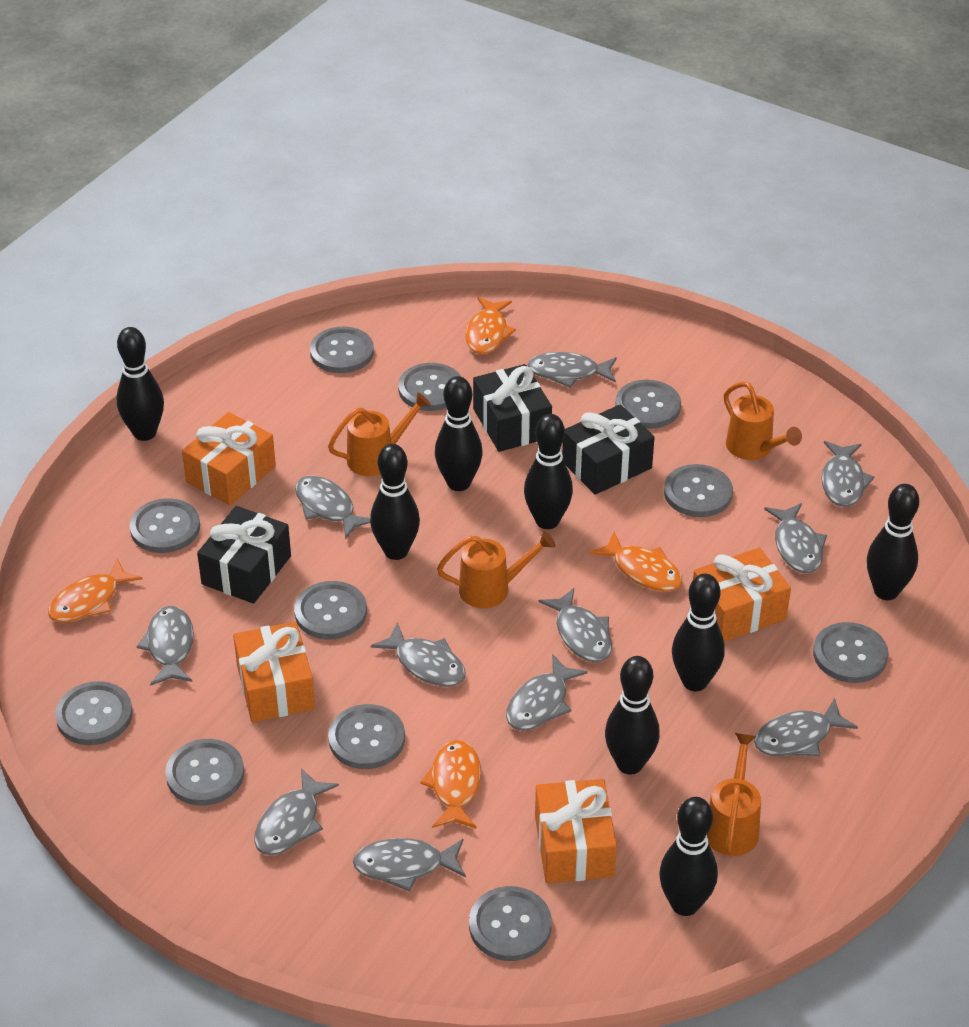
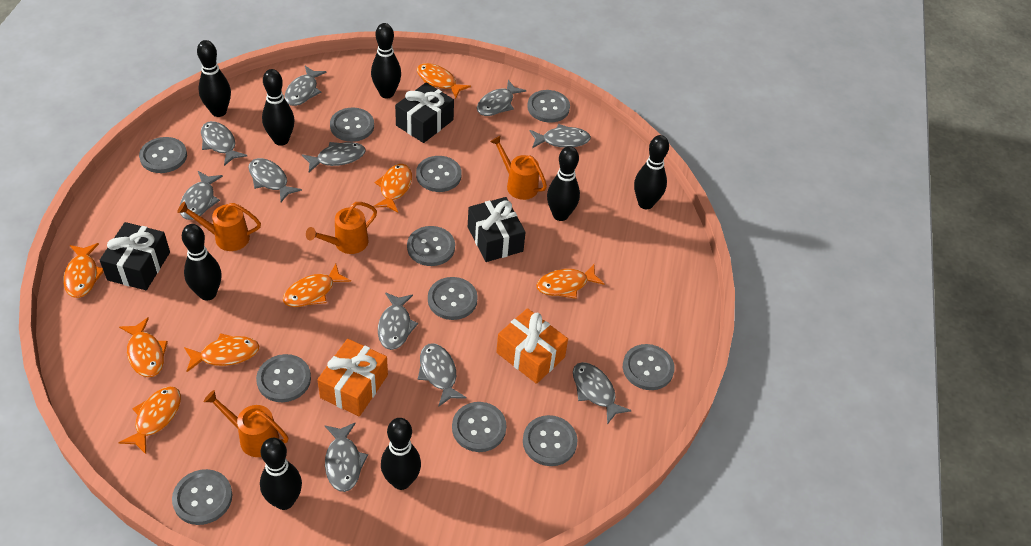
orange fish: 4 -> 8
orange gift: 4 -> 2

